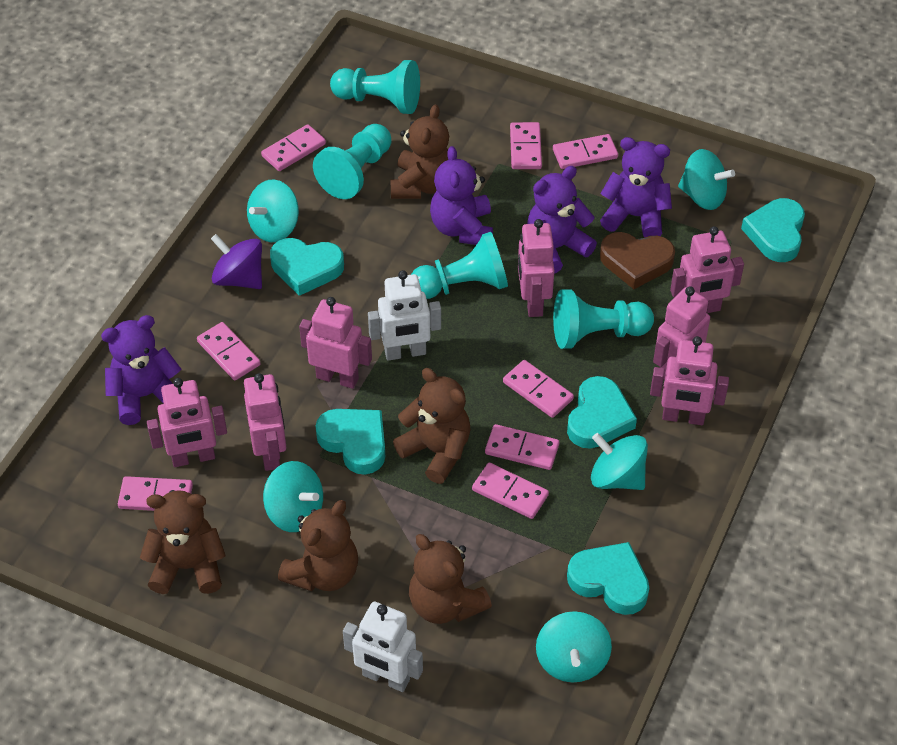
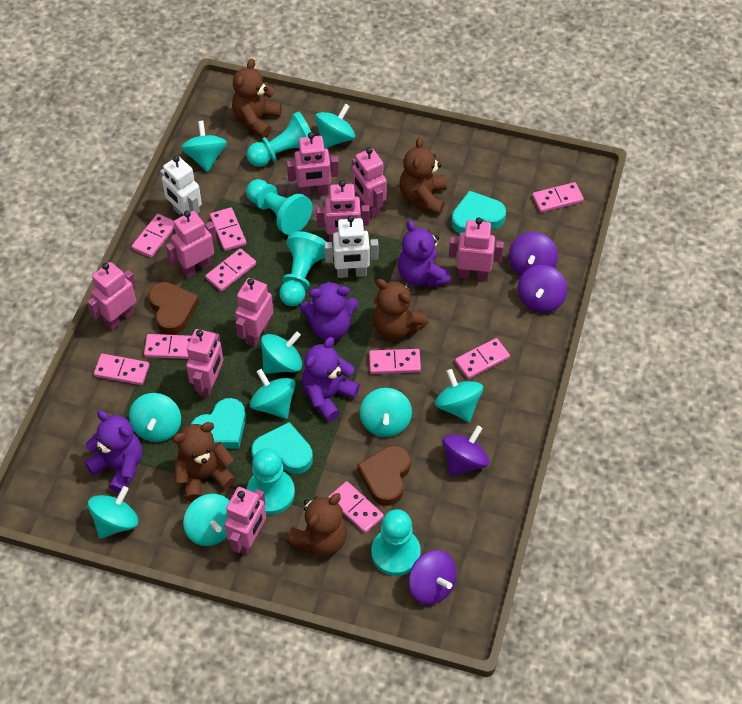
brown heart: 1 -> 2
pink domino: 8 -> 9
pink robot: 7 -> 9
purple spinning top: 1 -> 4
turquoise heart: 5 -> 3
turquoise pawn: 4 -> 5
turquoise spinning top: 5 -> 9

